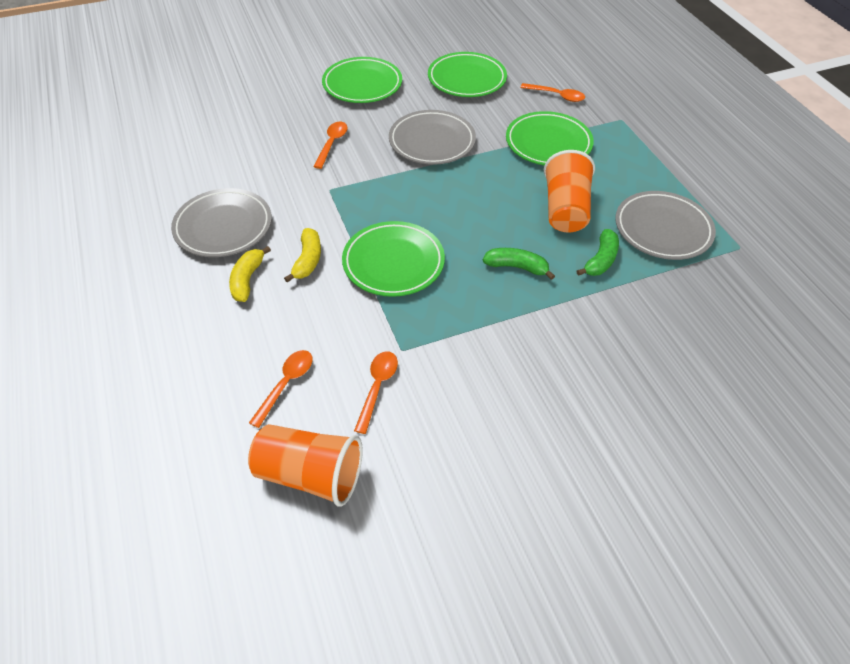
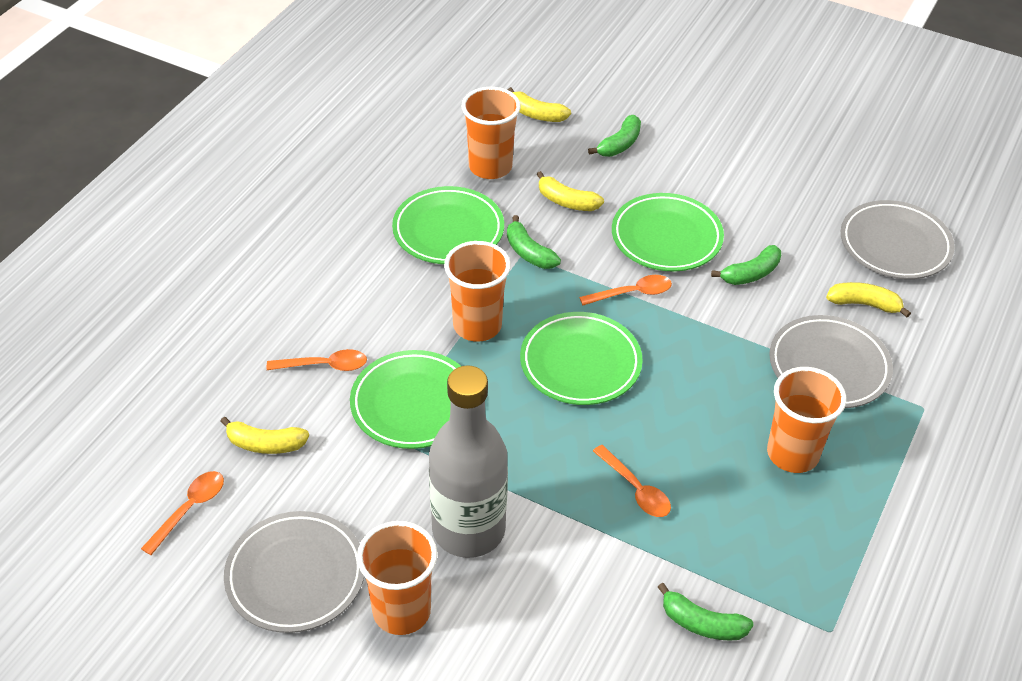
green banana: 2 -> 4
grey bottle: 0 -> 1
orange cup: 2 -> 4
yellow banana: 2 -> 4

